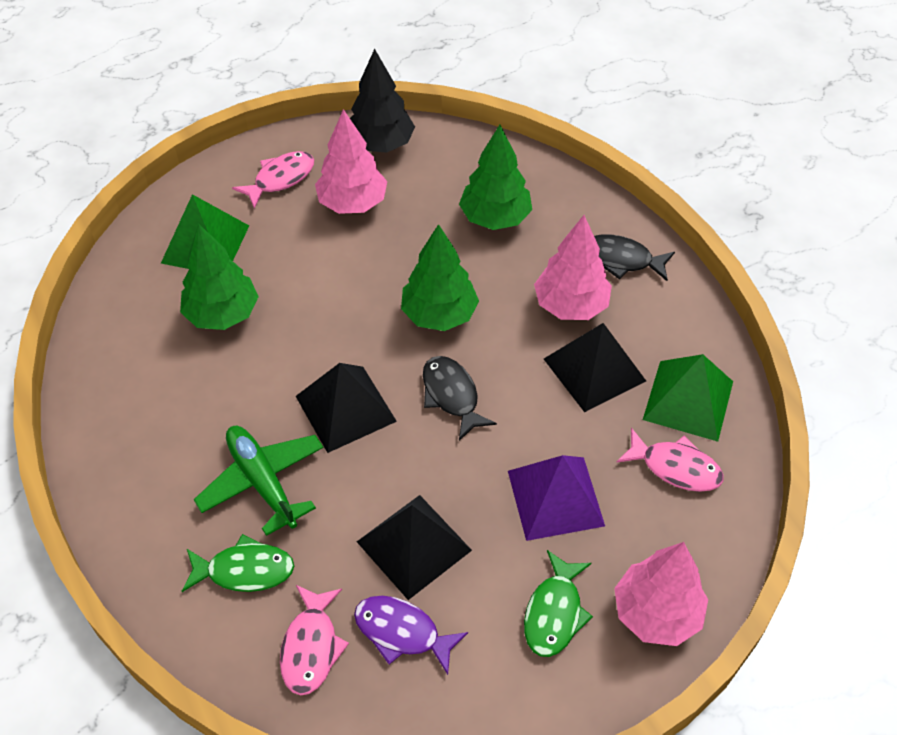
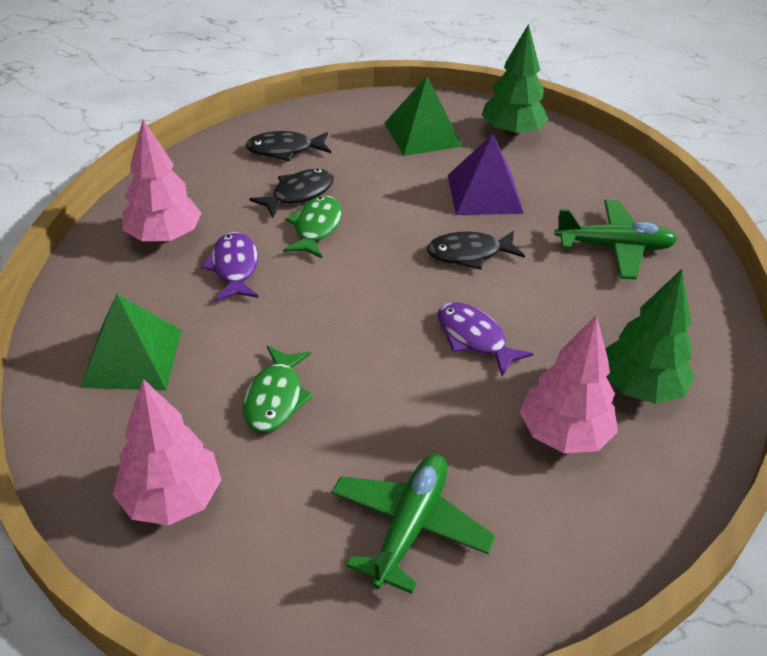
black fish: 2 -> 3
black pyramid: 3 -> 0
black tree: 1 -> 0
green plane: 1 -> 2
green tree: 3 -> 2
pink fish: 3 -> 0
purple fish: 1 -> 2

